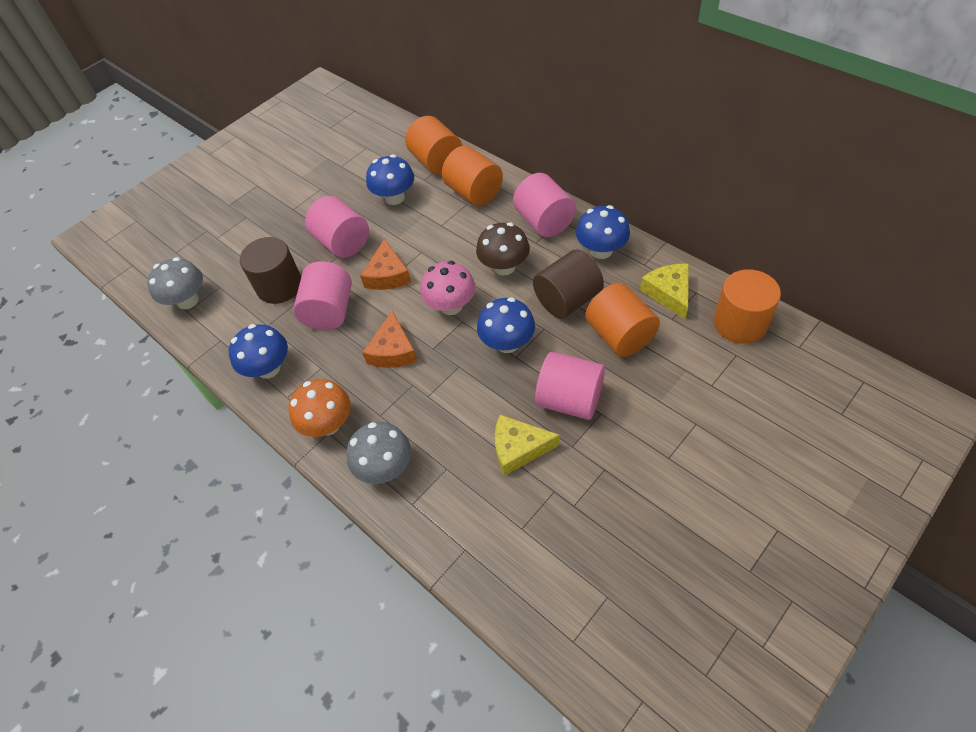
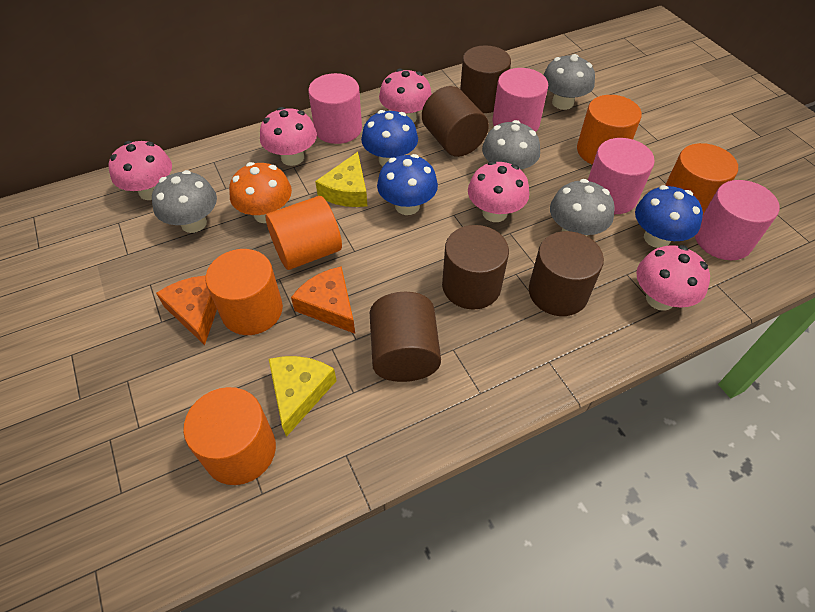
blue mushroom: 4 -> 3
brown cylinder: 2 -> 5
brown mushroom: 1 -> 0
grey mushroom: 2 -> 4
orange cylinder: 4 -> 5
pink mushroom: 1 -> 5

